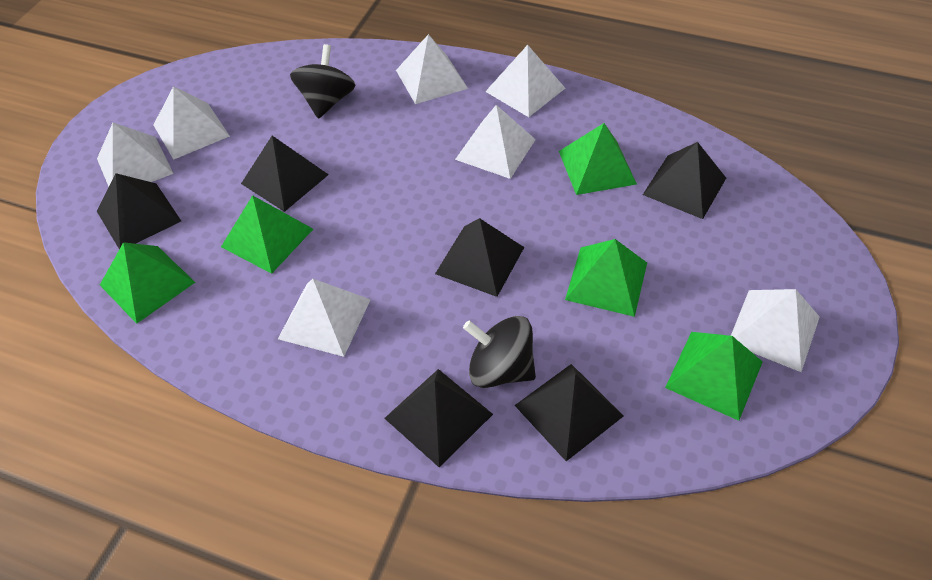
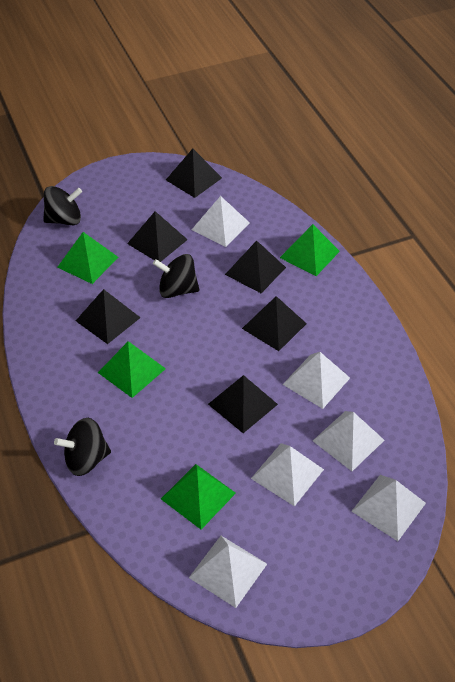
black spinning top: 2 -> 3
green pyramid: 5 -> 4
white pyramid: 7 -> 6

